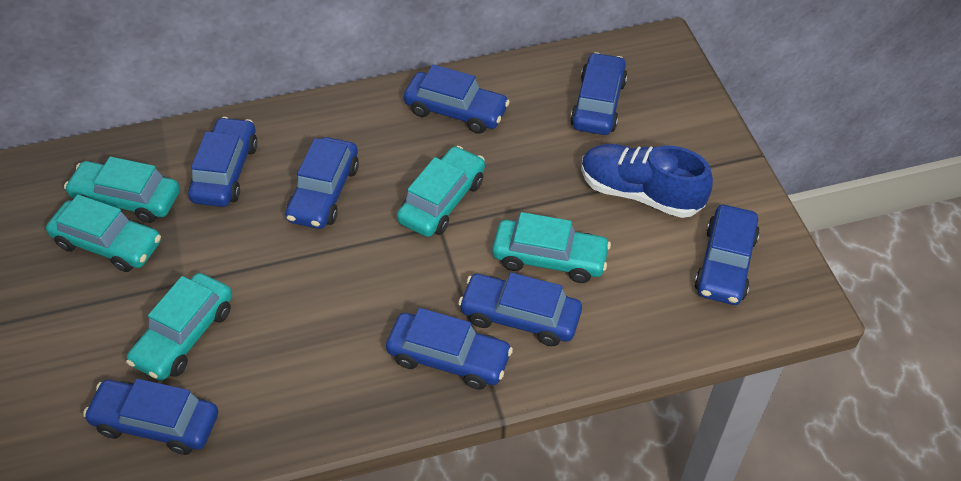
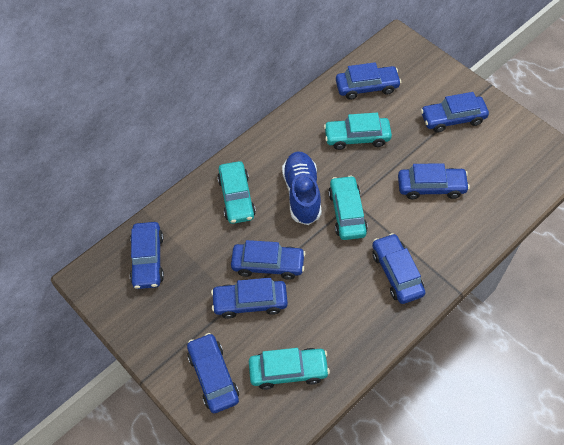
turquoise car: 5 -> 4

